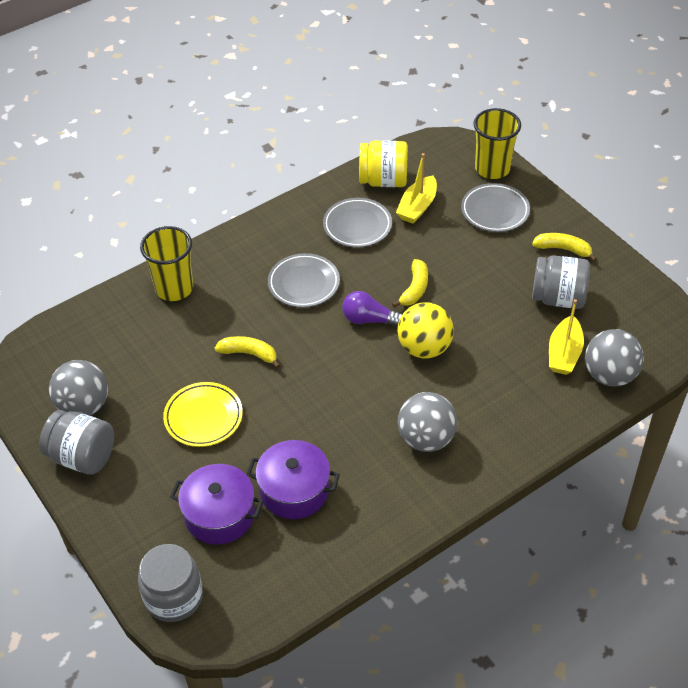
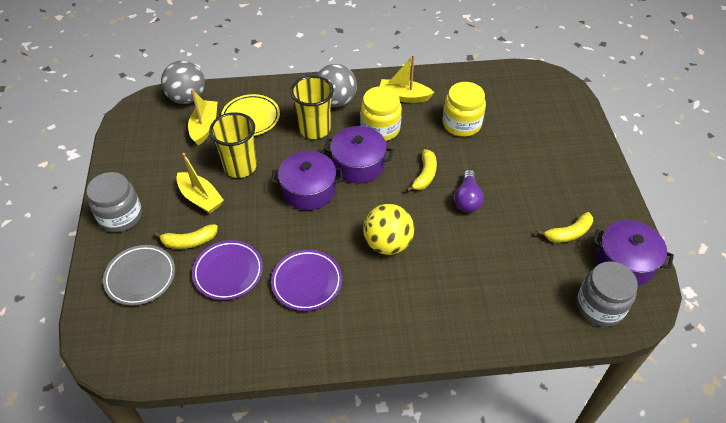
grey ball: 3 -> 2
grey jar: 3 -> 2
grey plate: 3 -> 1
purple plate: 0 -> 2
purple pot: 2 -> 3
yellow boat: 2 -> 3
yellow jar: 1 -> 2

